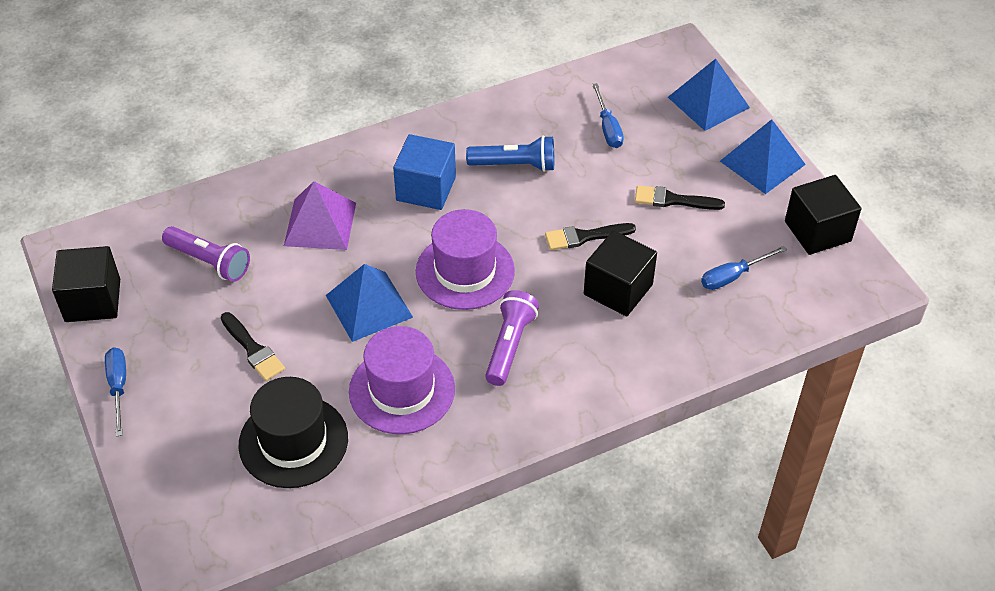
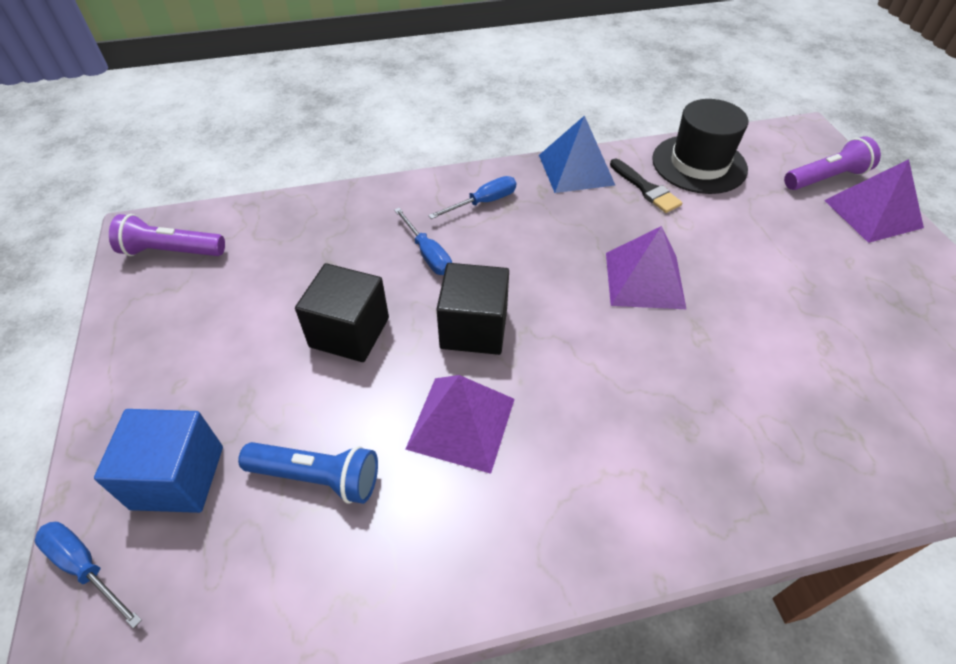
black brush: 3 -> 1
black cube: 3 -> 2
blue pyramid: 3 -> 1
purple hat: 2 -> 0
purple pyramid: 1 -> 3

